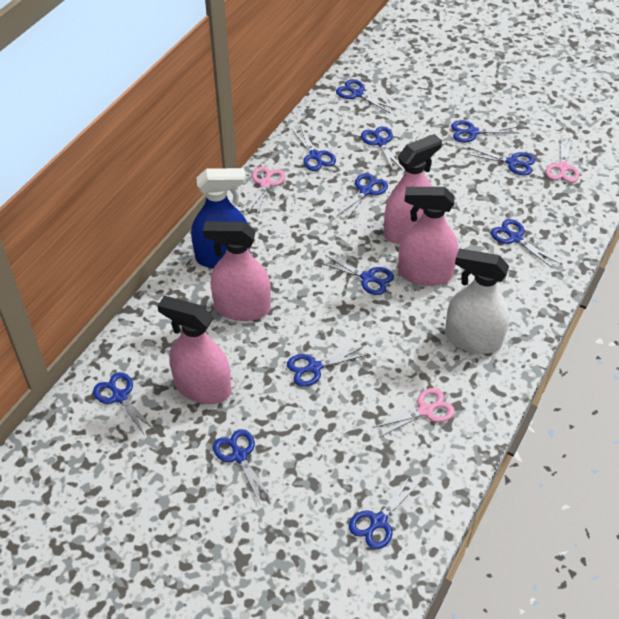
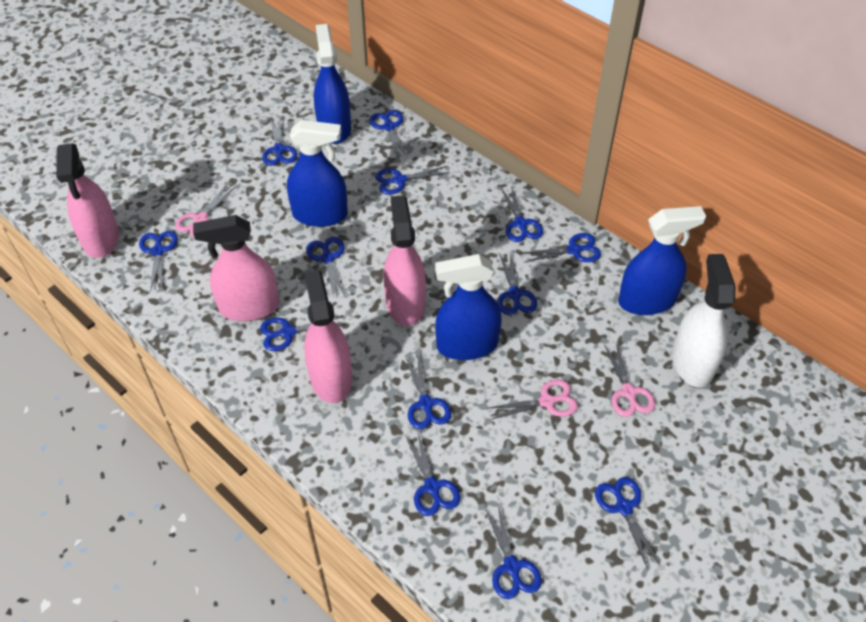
blue scissors: 12 -> 13
blue spray bottle: 1 -> 4

